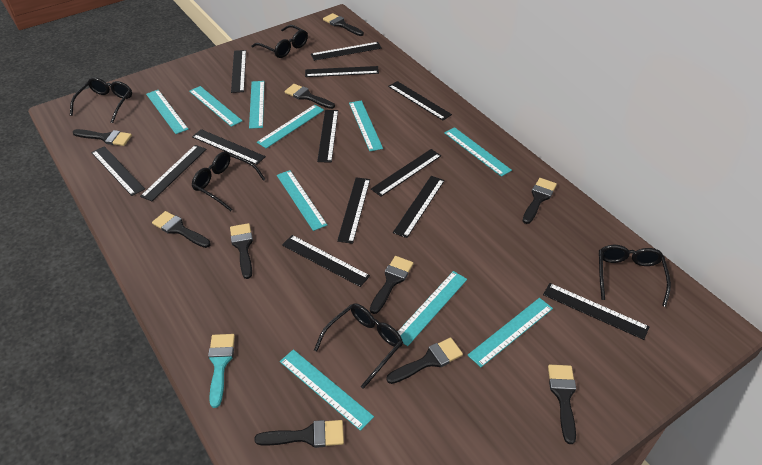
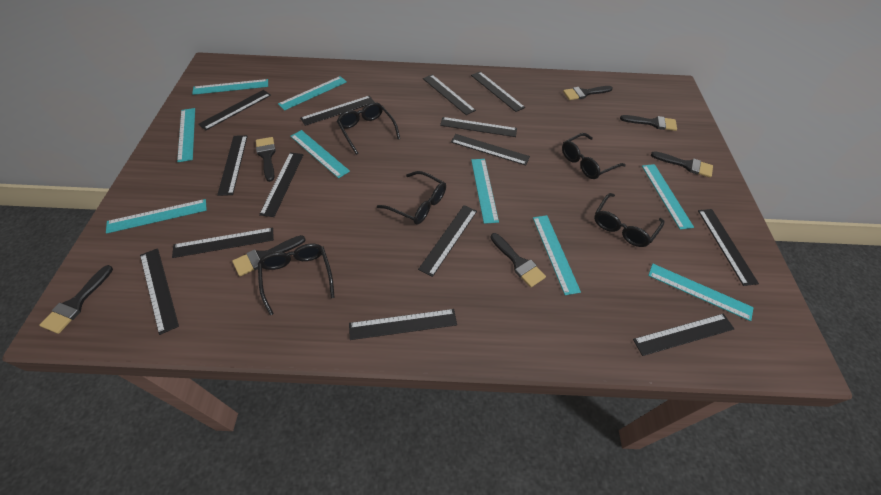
black brush: 10 -> 7
black ruler: 13 -> 14
turquoise brush: 1 -> 0
turquoise ruler: 10 -> 9

